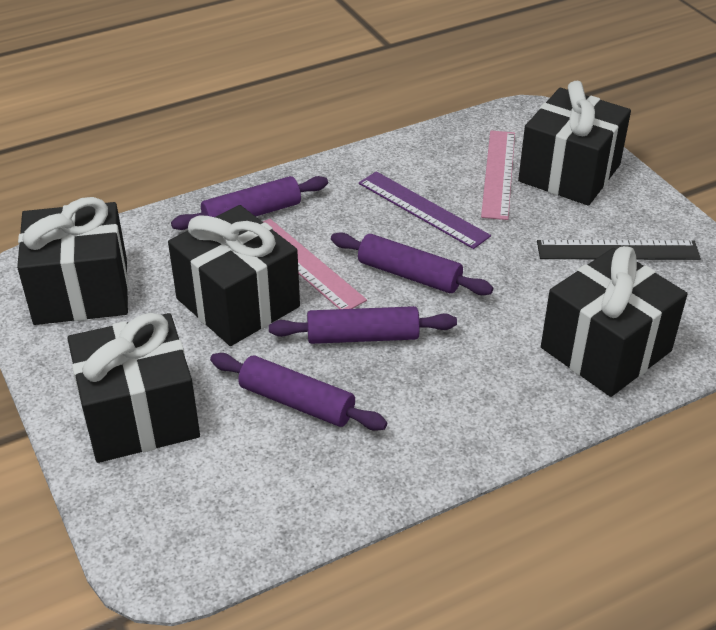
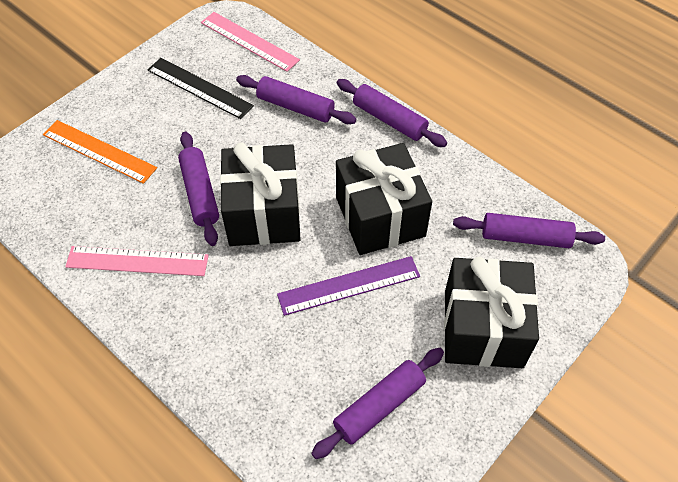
black gift: 5 -> 3
orange ruler: 0 -> 1
purple rolling pin: 4 -> 5

